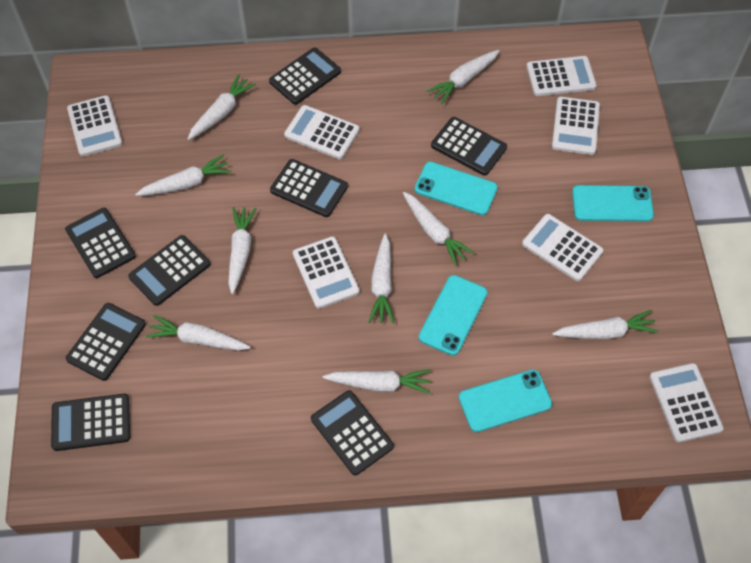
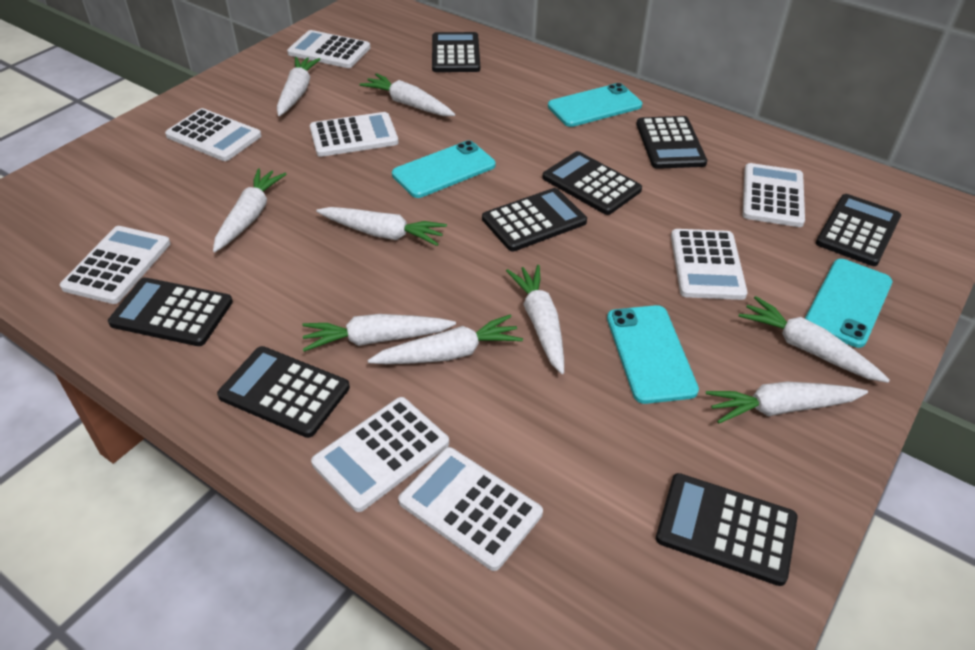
white calculator: 7 -> 8

